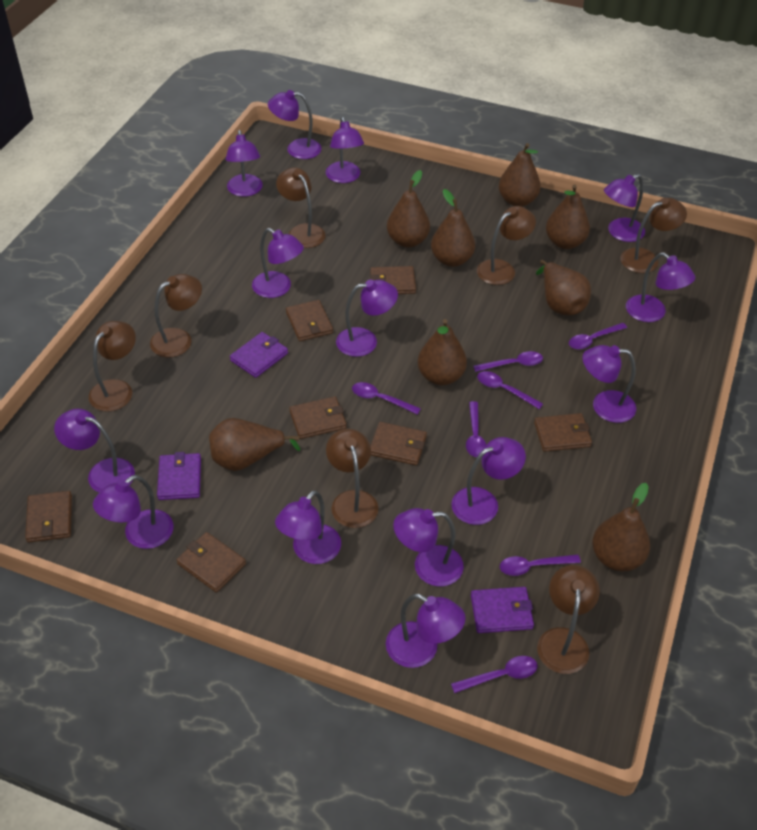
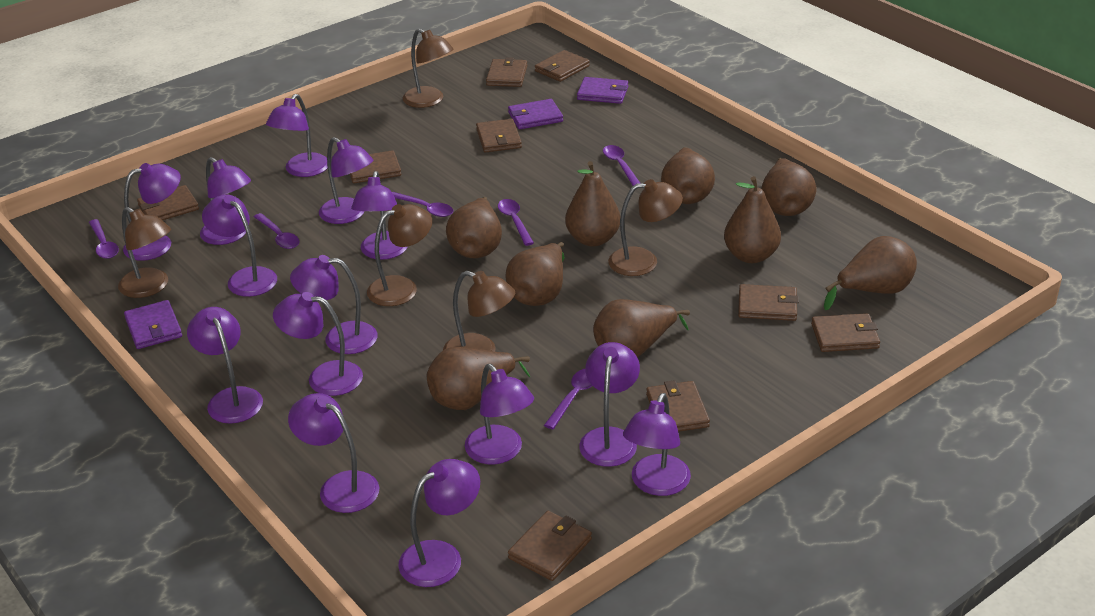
brown lamp: 7 -> 5
brown pear: 8 -> 9
brown wallet: 7 -> 9
purple spoon: 7 -> 6

